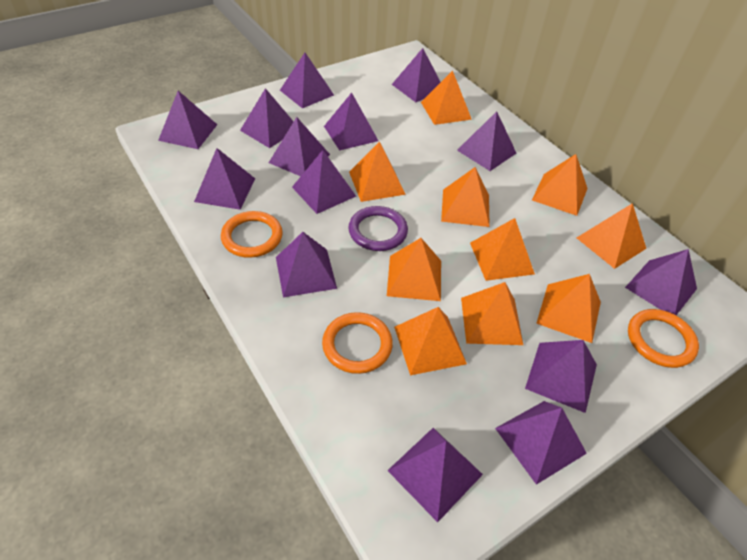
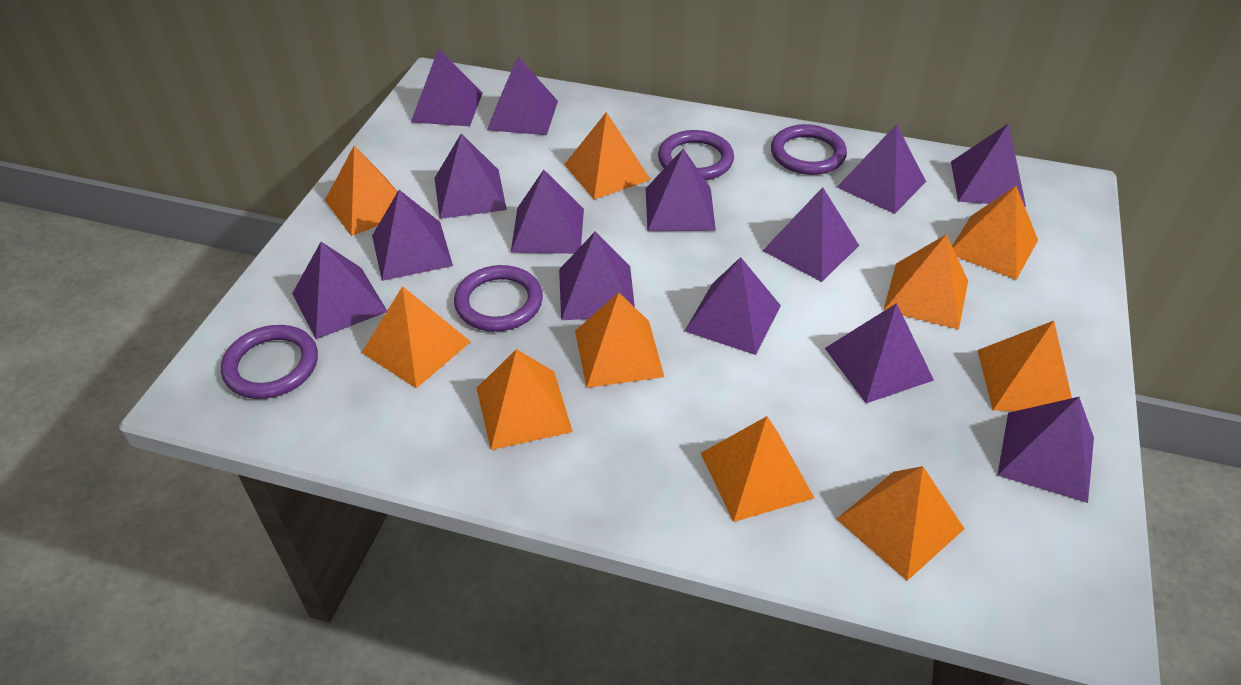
orange ring: 3 -> 0
purple ring: 1 -> 4

